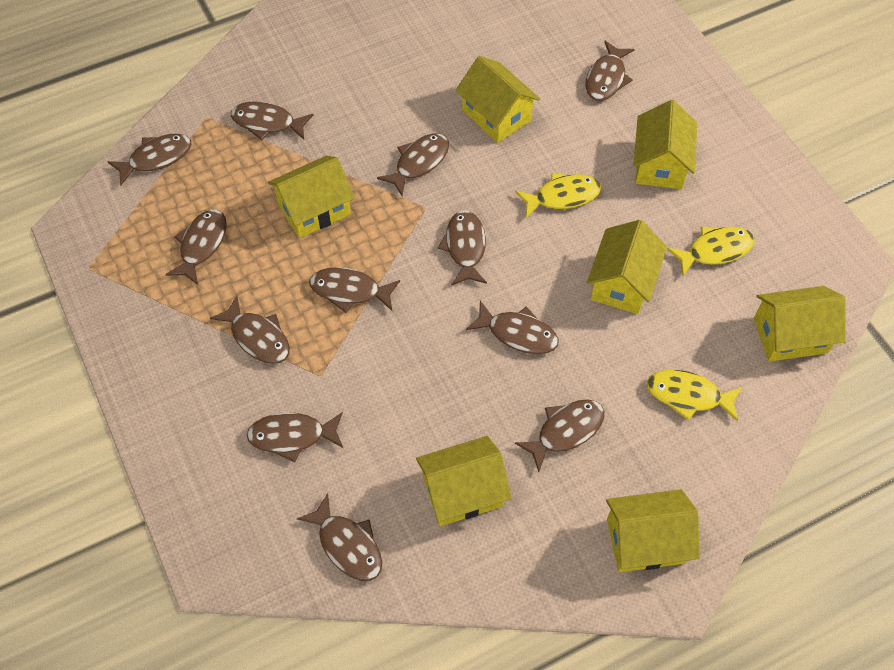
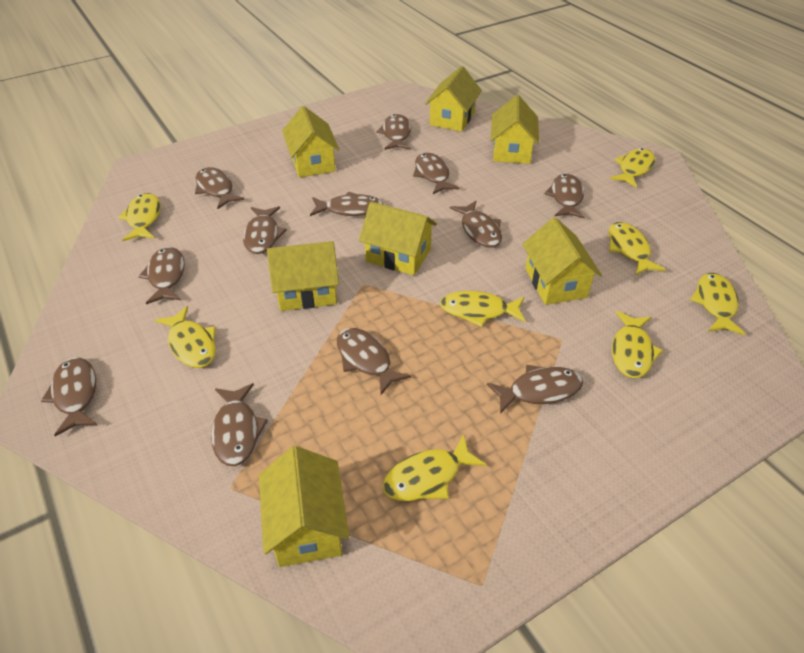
yellow fish: 3 -> 8

